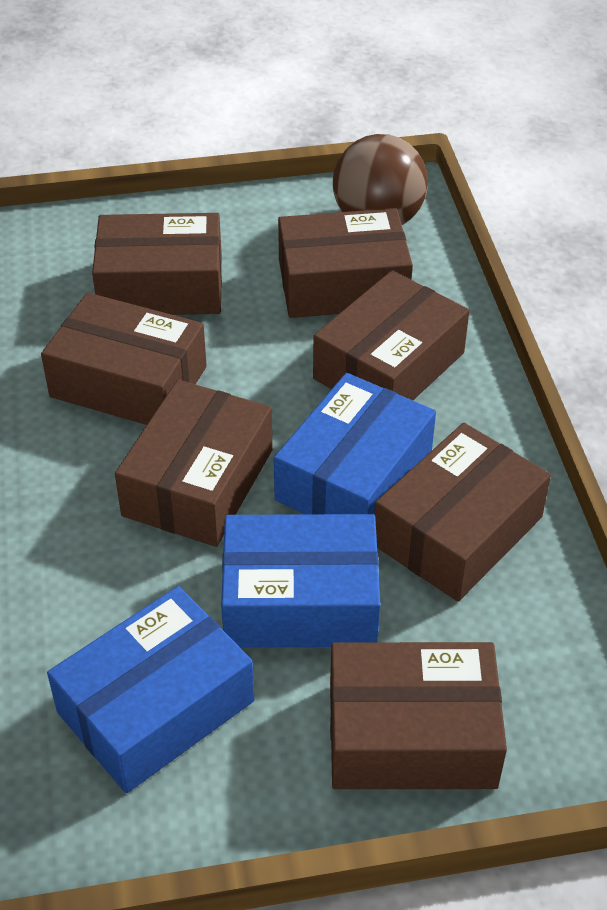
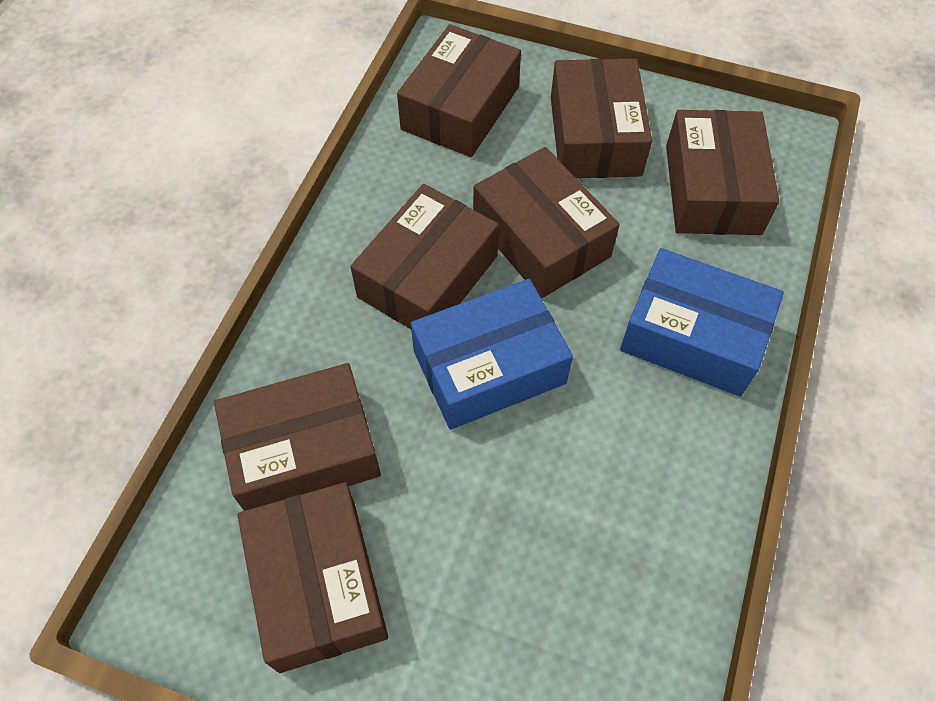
blue box: 3 -> 2
brown ball: 1 -> 0

